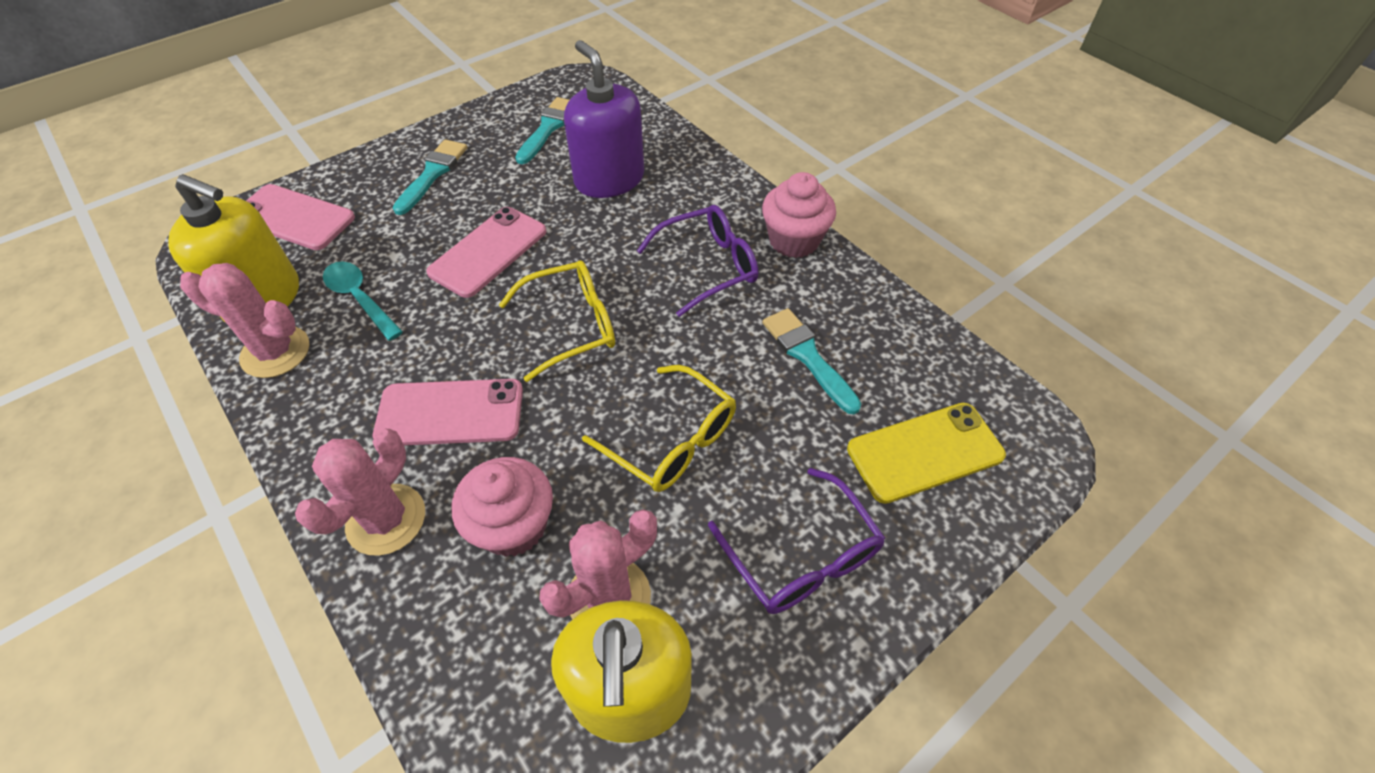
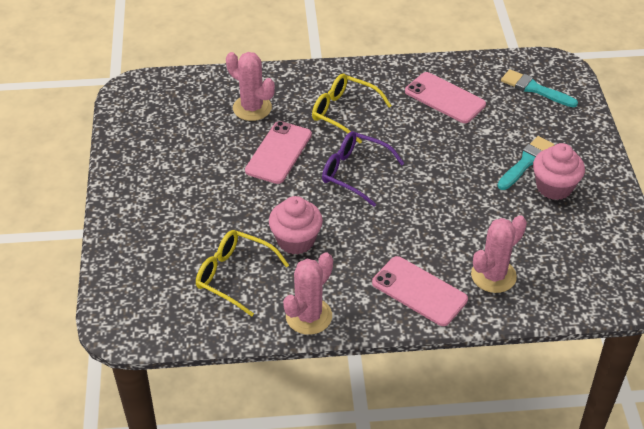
purple glasses: 2 -> 1
purple soap dispenser: 1 -> 0
turquoise brush: 3 -> 2
turquoise spoon: 1 -> 0
yellow phone: 1 -> 0
yellow soap dispenser: 2 -> 0

